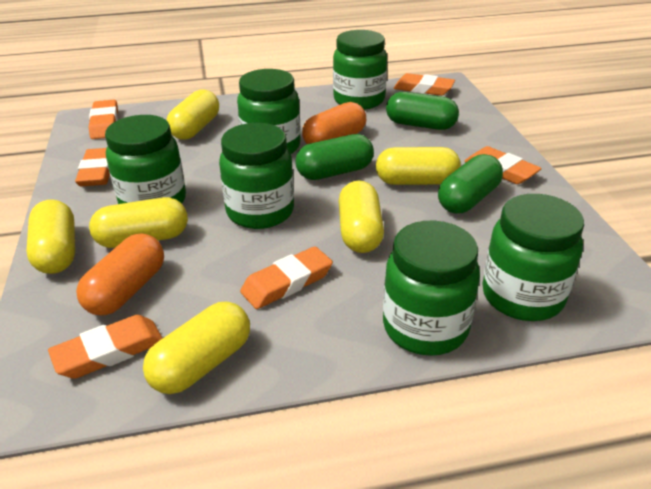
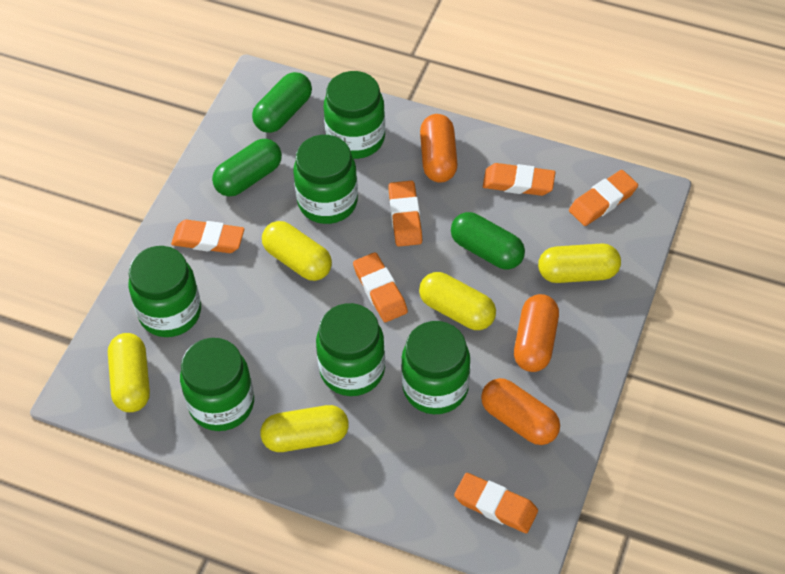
orange capsule: 2 -> 3
yellow capsule: 6 -> 5

